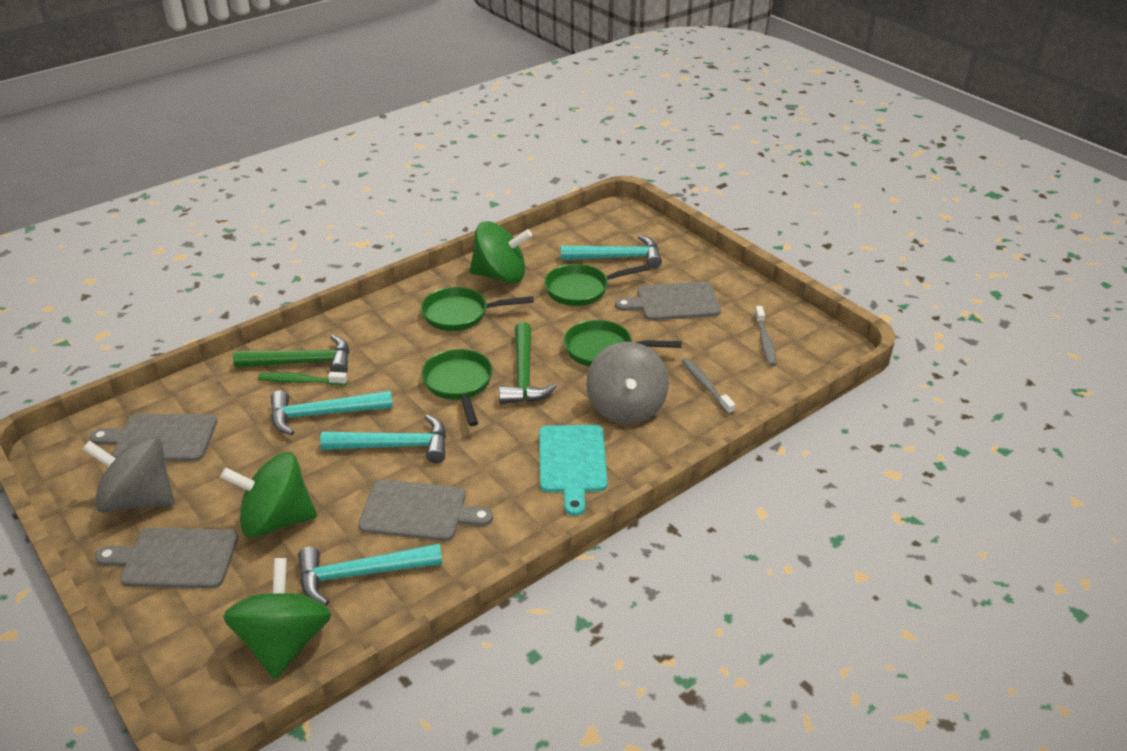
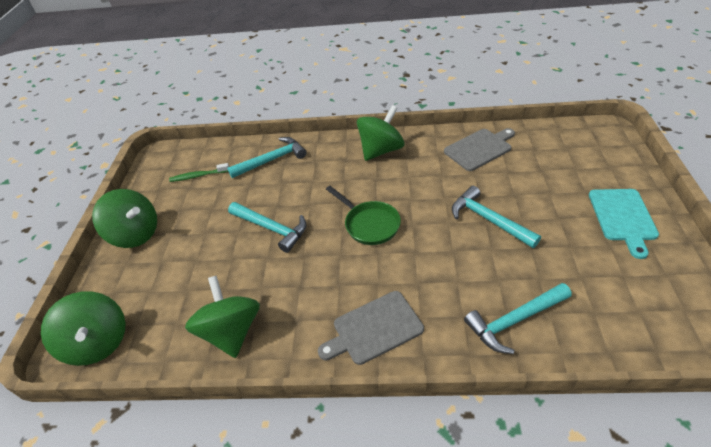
green hammer: 2 -> 0
green pan: 4 -> 1
green spinning top: 3 -> 4
grey cutting board: 4 -> 2
grey spinning top: 2 -> 0
grey toothbrush: 2 -> 0

